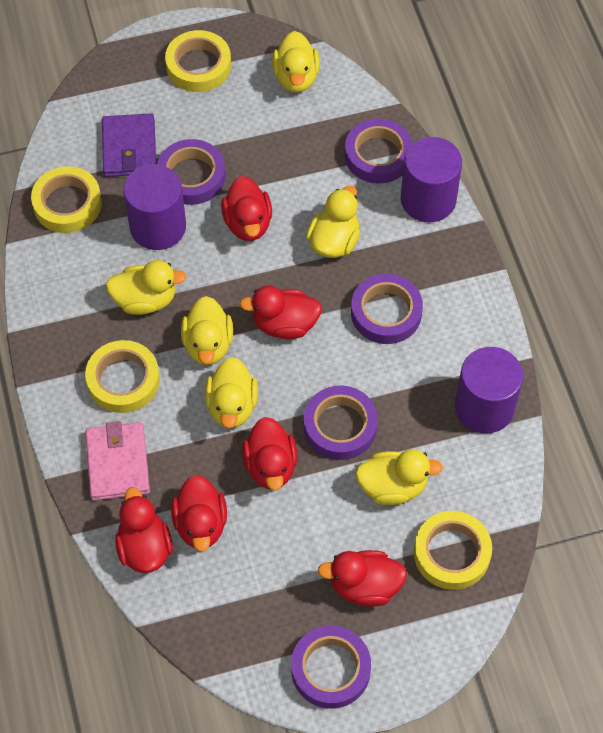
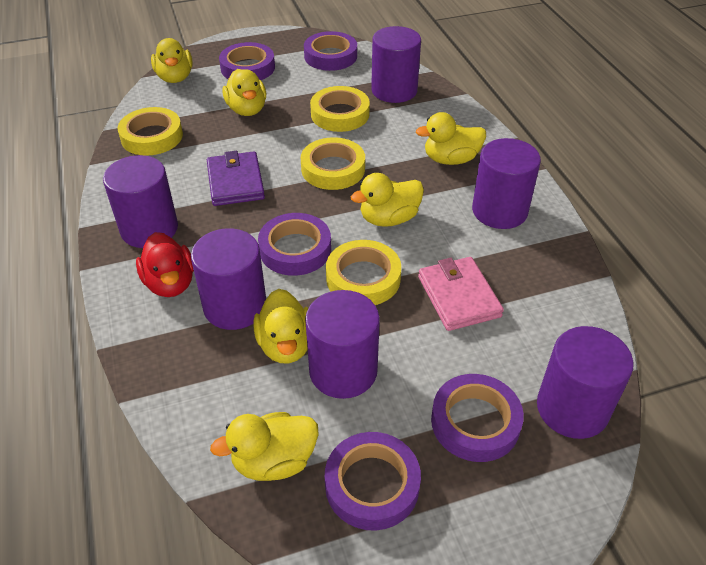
purple cylinder: 3 -> 6
red duck: 6 -> 1

